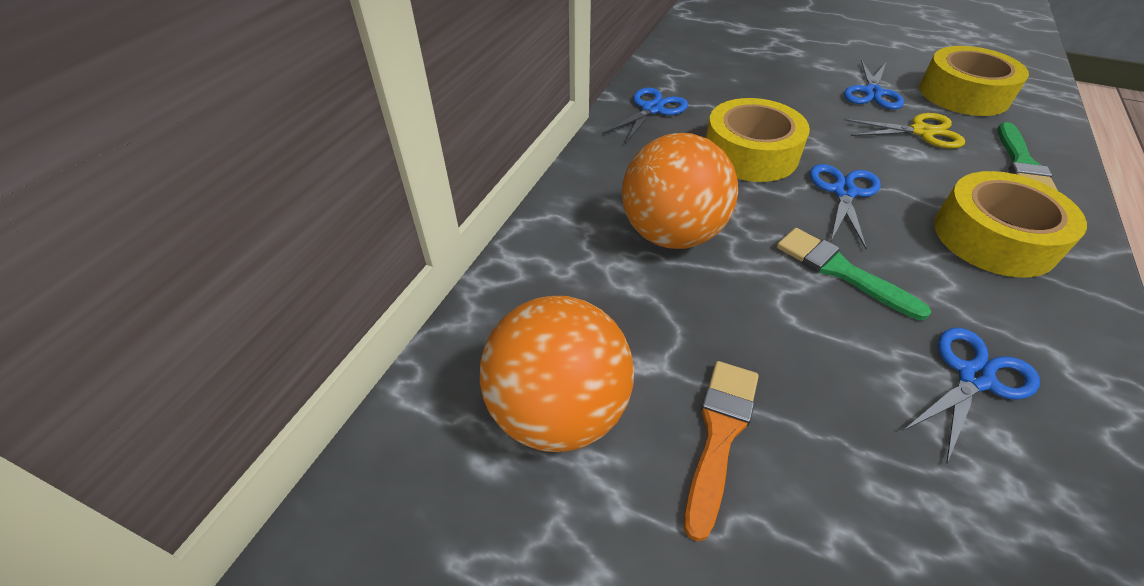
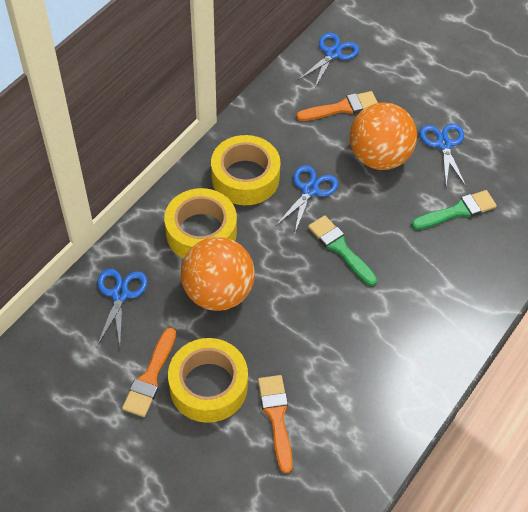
orange brush: 1 -> 3
yellow scissors: 1 -> 0

